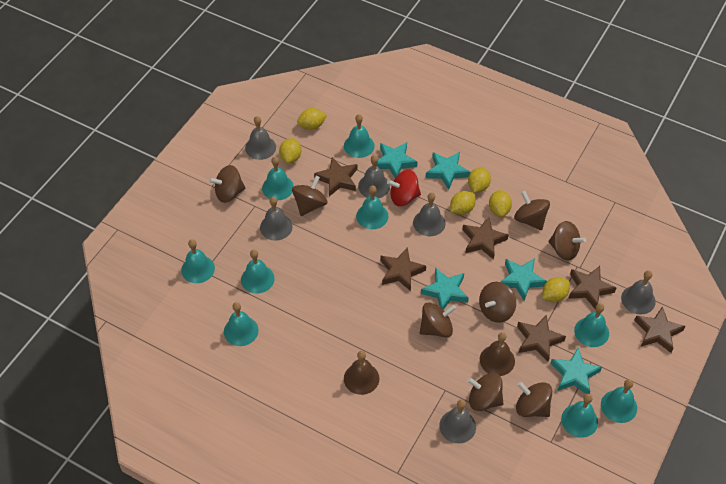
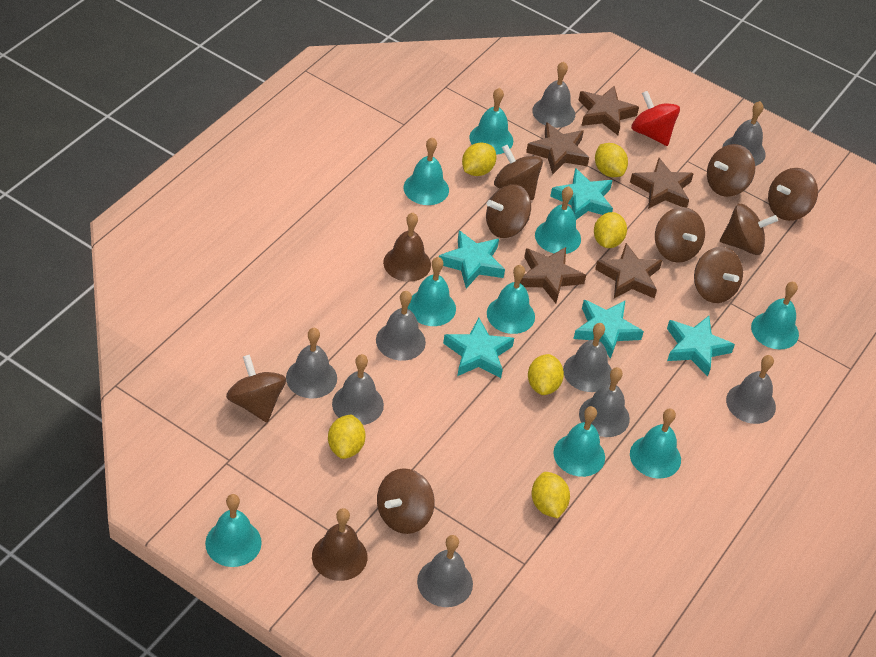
brown spinning top: 8 -> 9
brown star: 6 -> 5
grey bell: 6 -> 9

